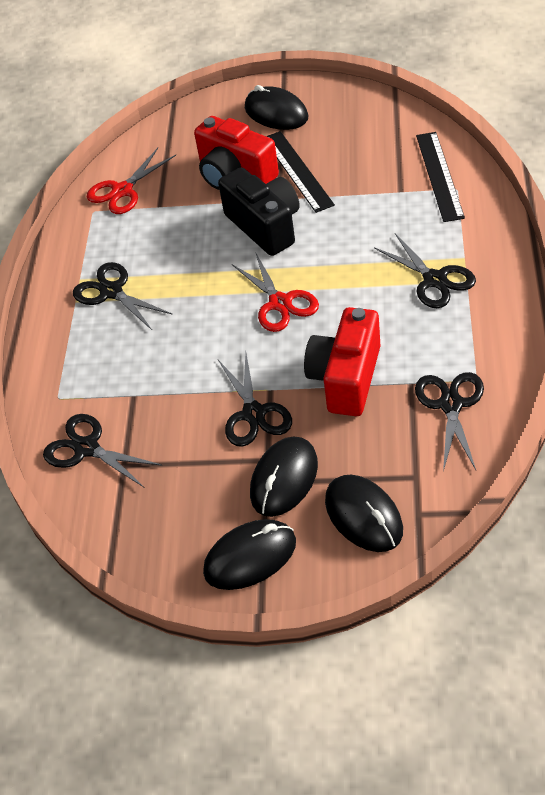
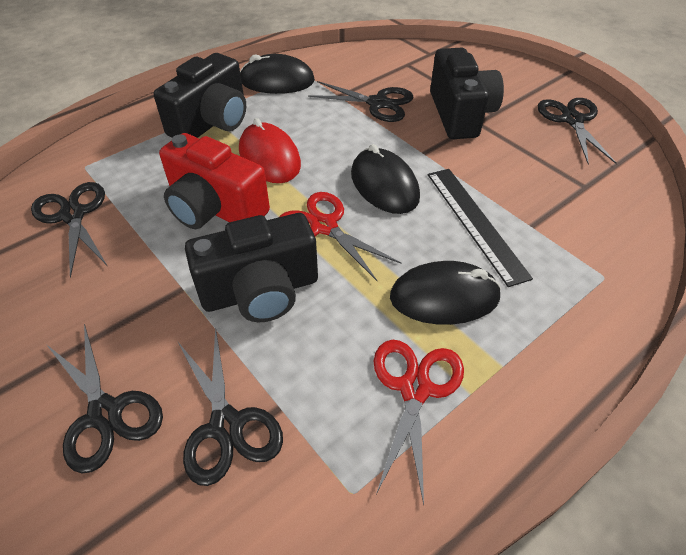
black camera: 1 -> 3
black mouse: 4 -> 3
black ruler: 2 -> 1
red camera: 2 -> 1
red mouse: 0 -> 1

